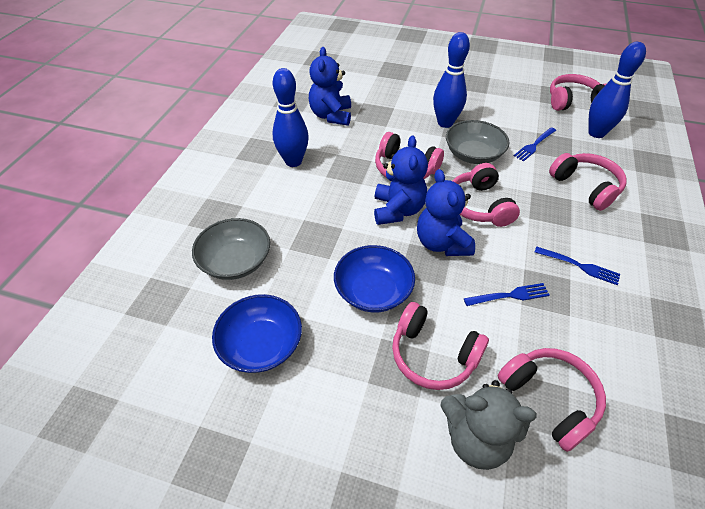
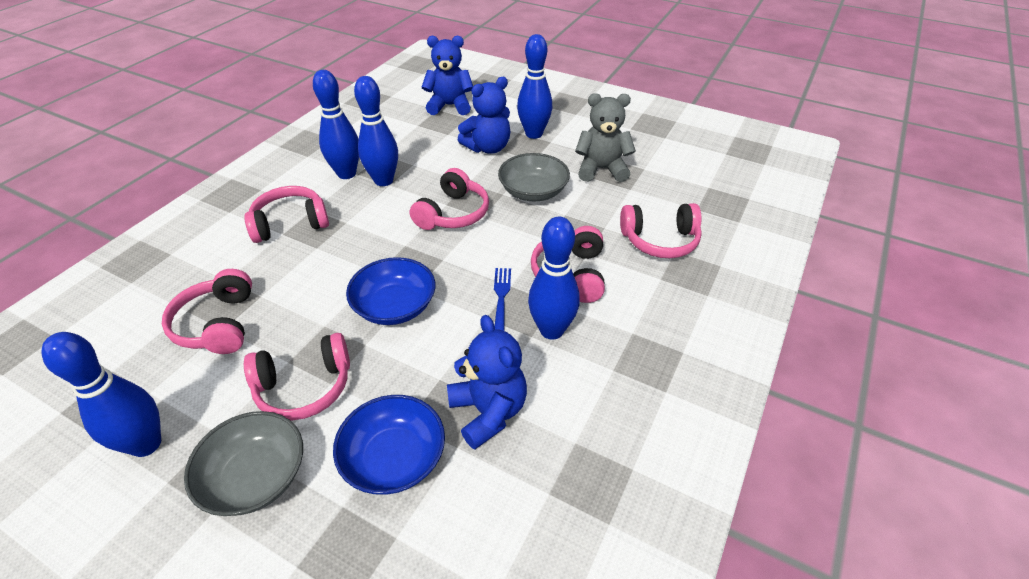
blue bowling pin: 3 -> 5
blue fork: 3 -> 1

